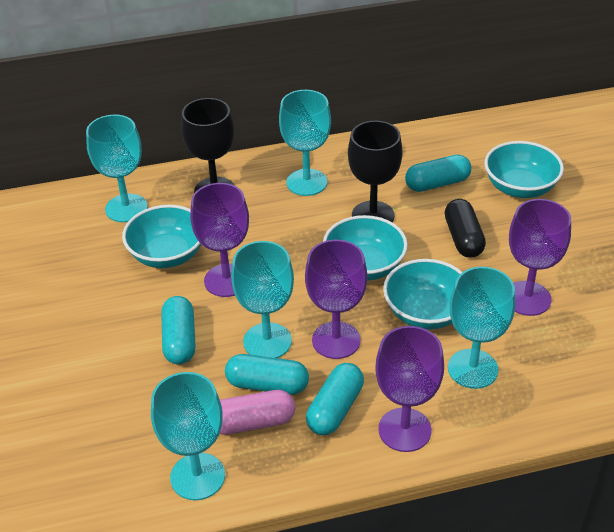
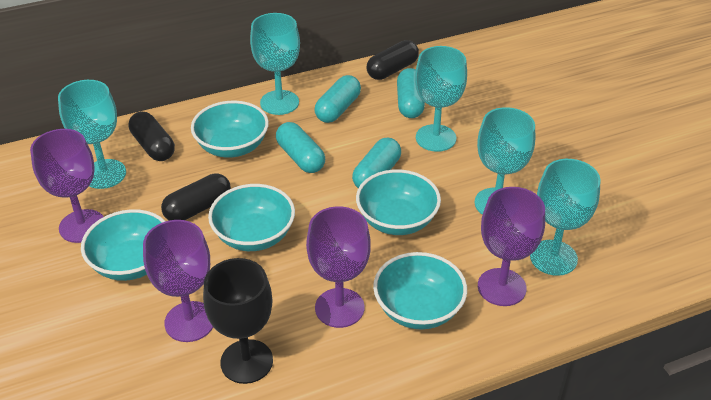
black capsule: 1 -> 3
black goblet: 2 -> 1
pink capsule: 1 -> 0
turquoise bowl: 4 -> 5

